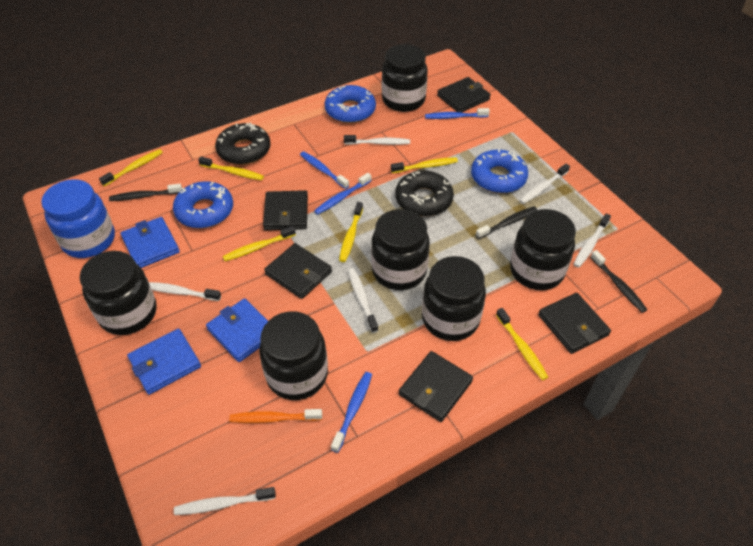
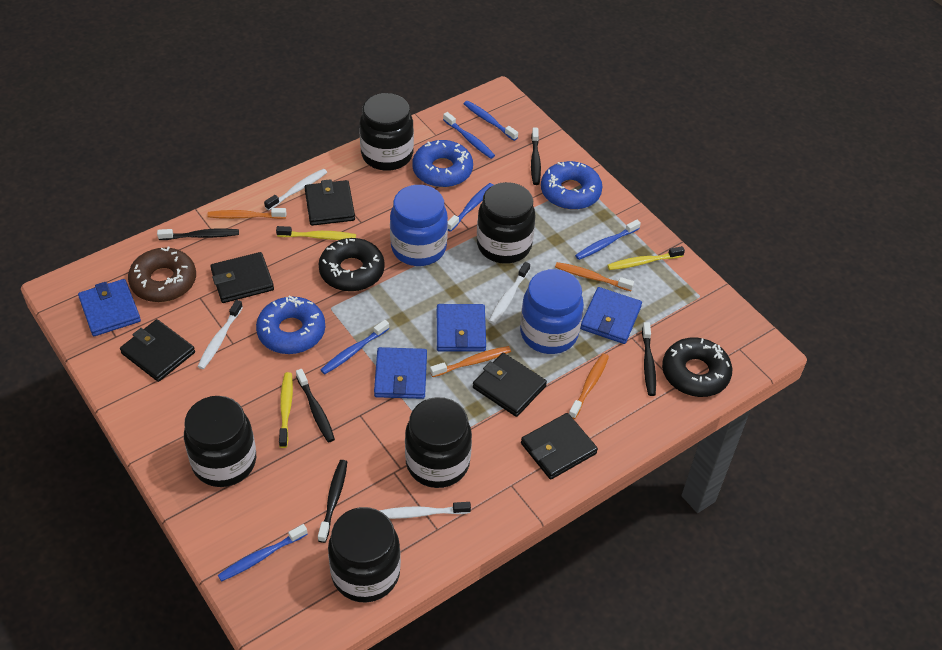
black jar: 6 -> 5
black toothbrush: 3 -> 5
blue jar: 1 -> 2
blue toothbrush: 4 -> 6
blue wallet: 3 -> 4
brown donut: 0 -> 1
orange toothbrush: 1 -> 4
white toothbrush: 6 -> 4
yellow toothbrush: 6 -> 3

